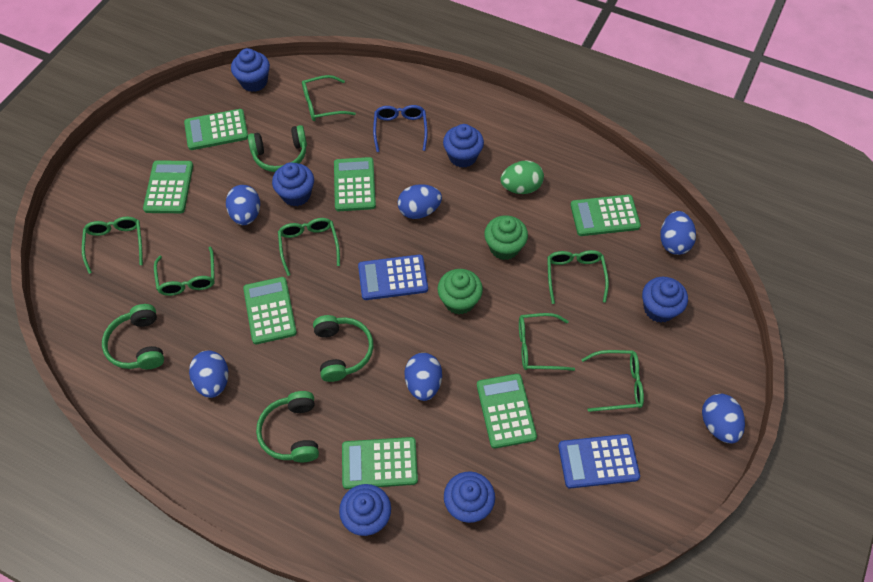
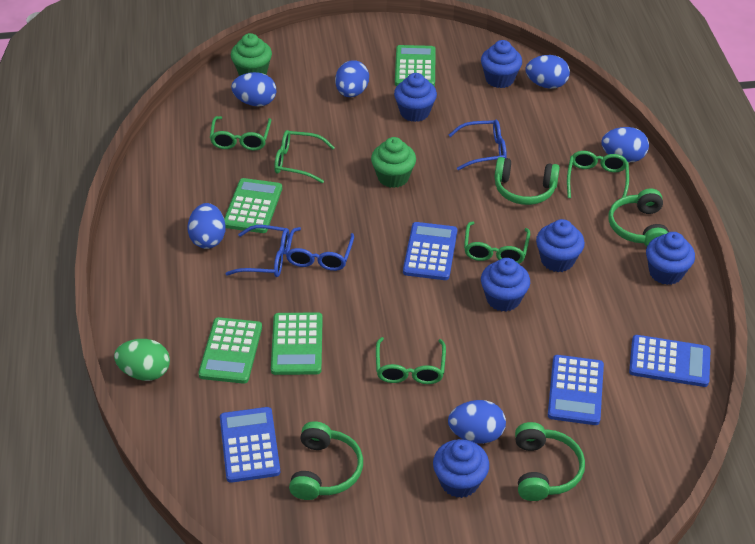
blue calculator: 2 -> 4
blue glasses: 1 -> 3
green calculator: 7 -> 4
green glasses: 7 -> 5

